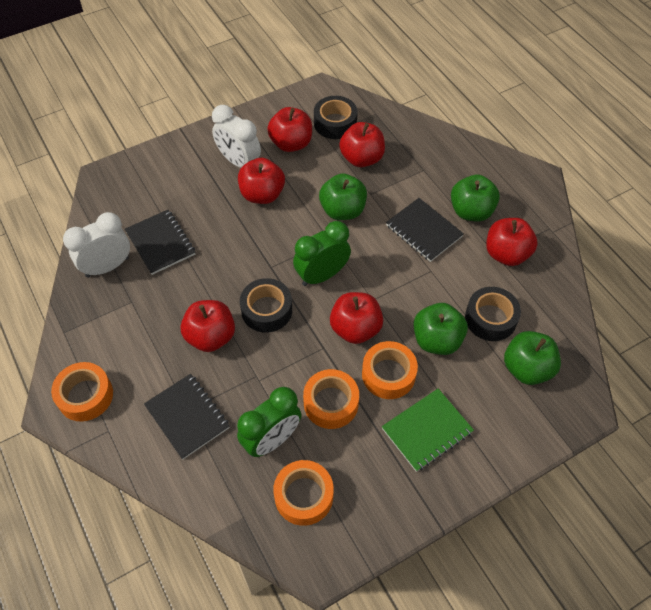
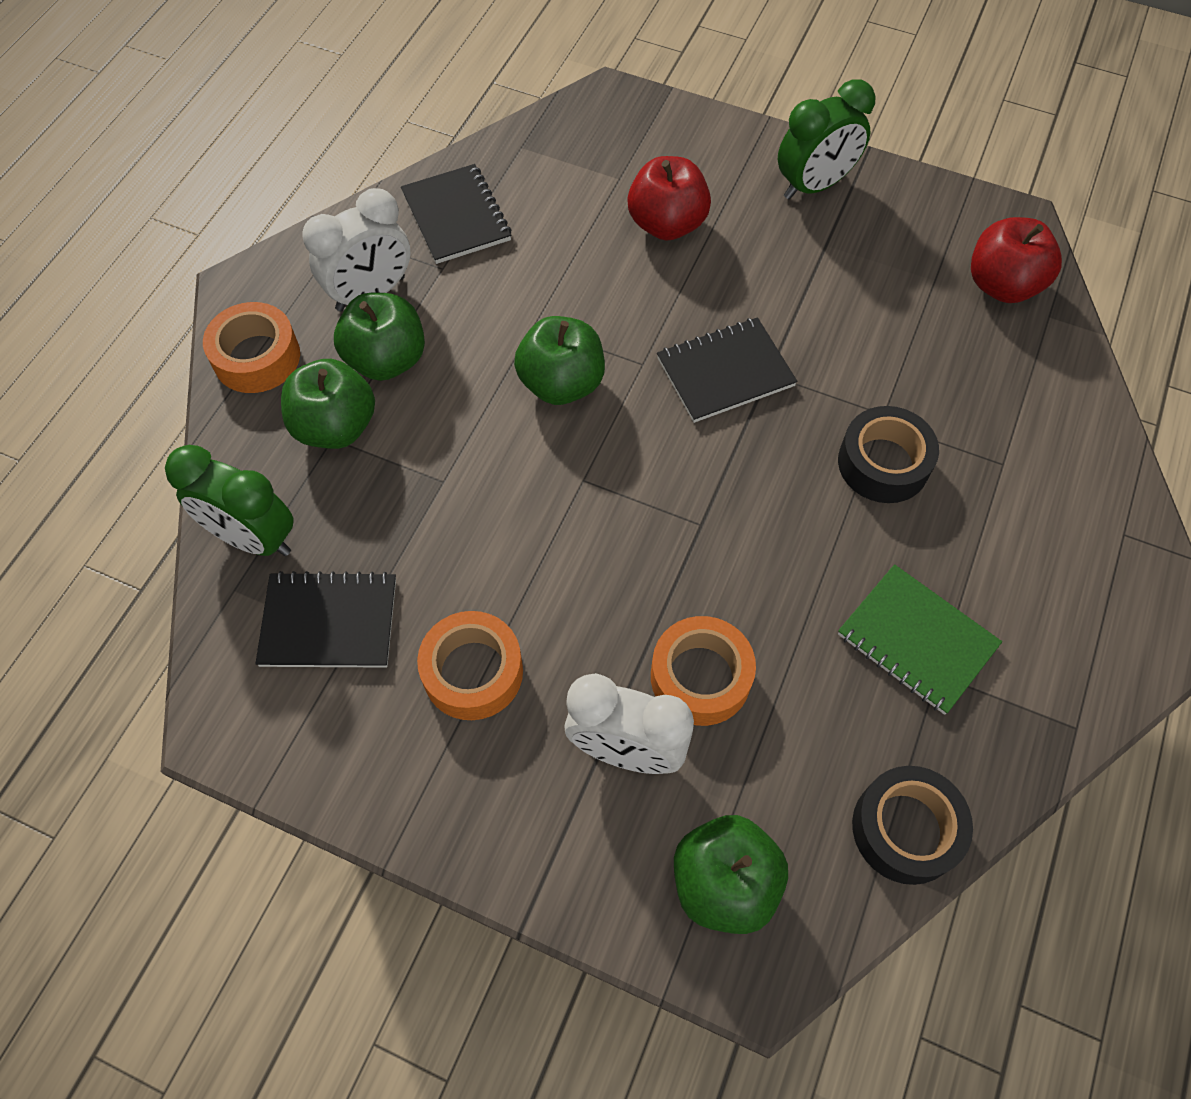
black tape: 3 -> 2
orange tape: 4 -> 3
red apple: 6 -> 2

